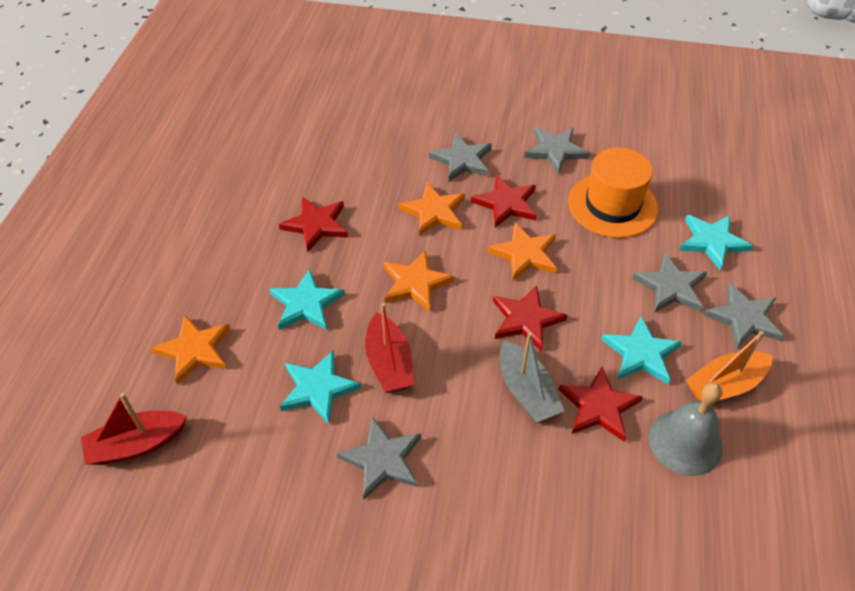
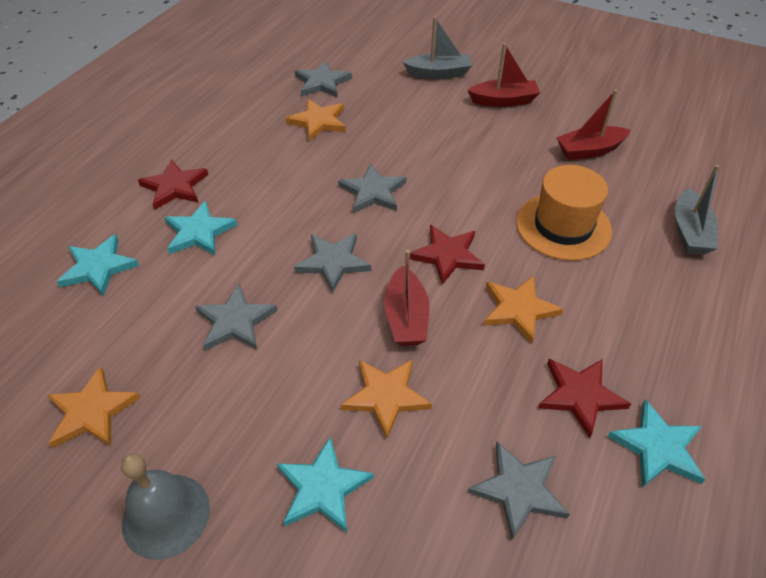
grey boat: 1 -> 2
orange boat: 1 -> 0
red boat: 2 -> 3
red star: 4 -> 3

